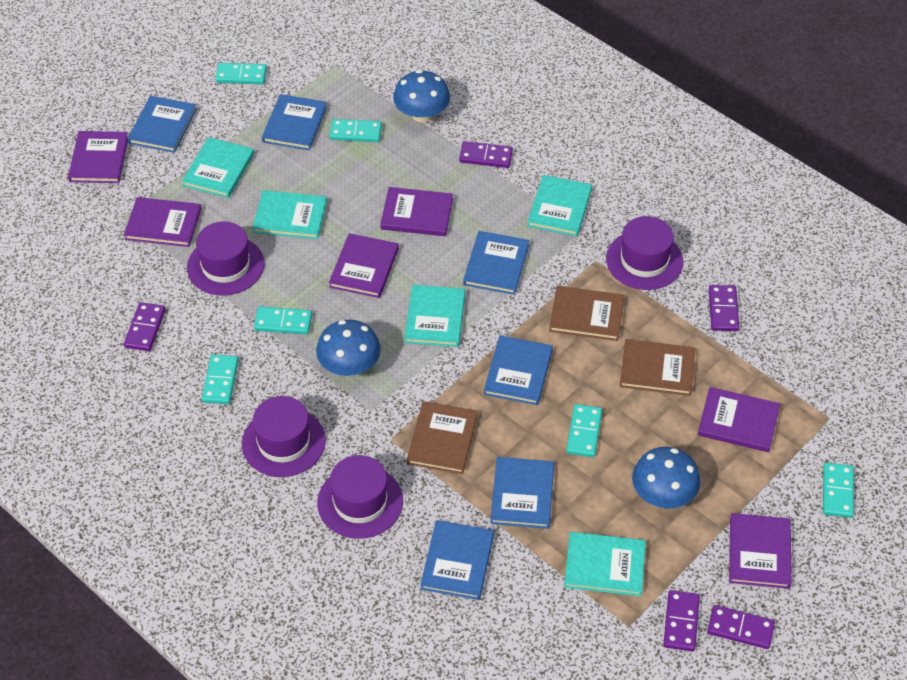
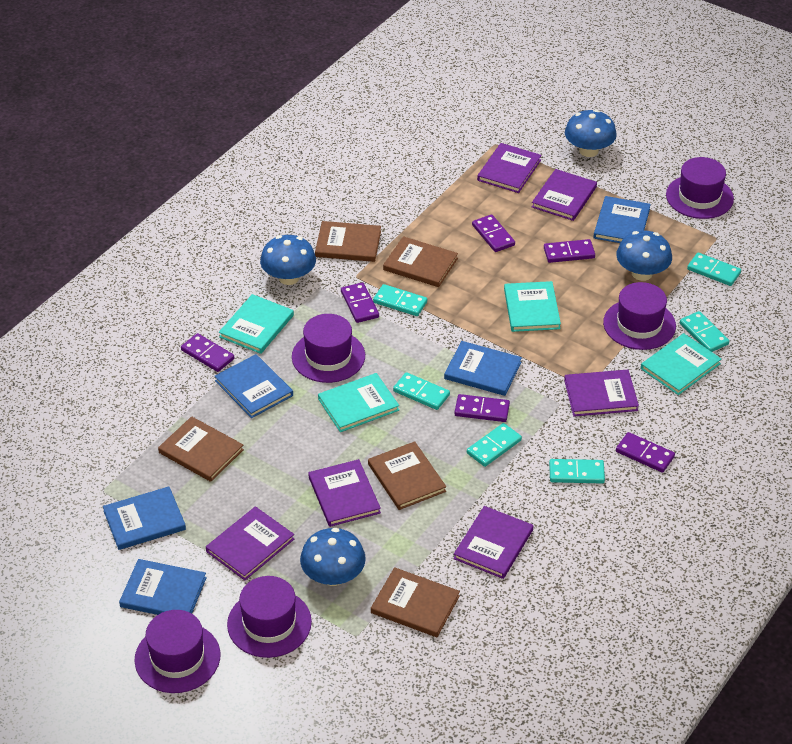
blue book: 6 -> 5
blue mushroom: 3 -> 4
brown book: 3 -> 5
purple domino: 5 -> 6
purple hat: 4 -> 5
turquoise book: 5 -> 4

